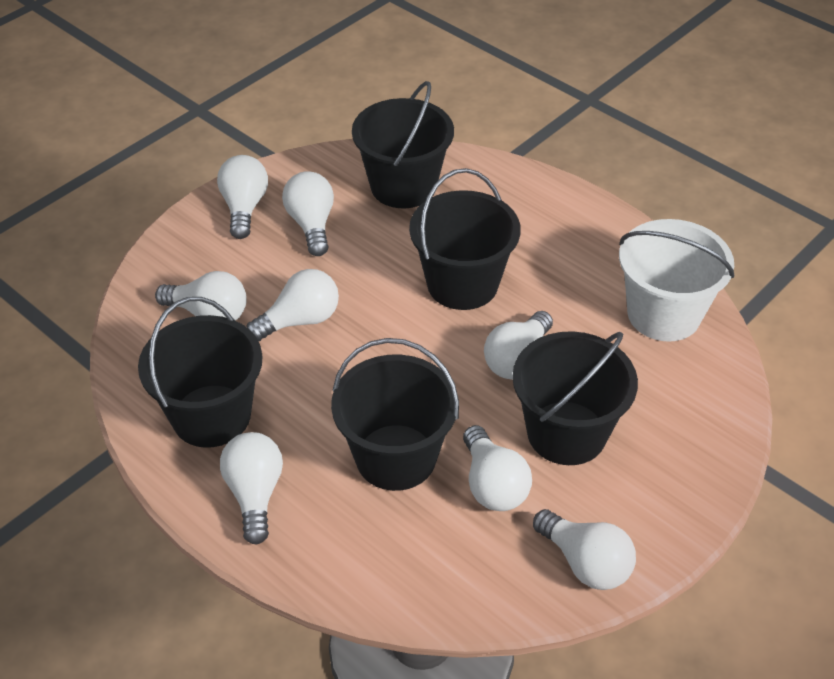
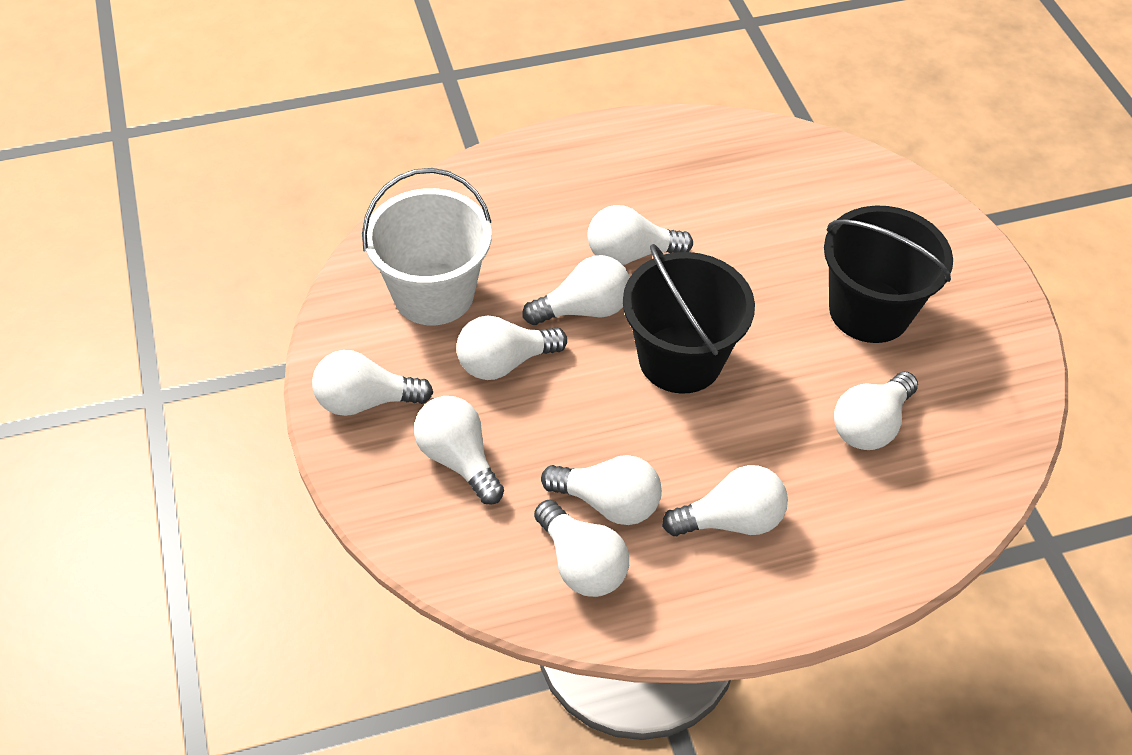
black bucket: 5 -> 2
white light bulb: 8 -> 9

